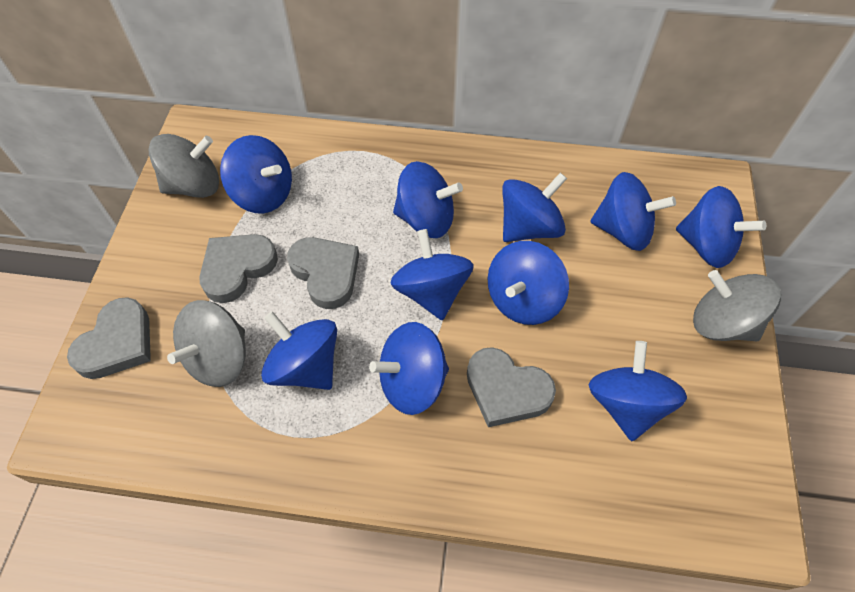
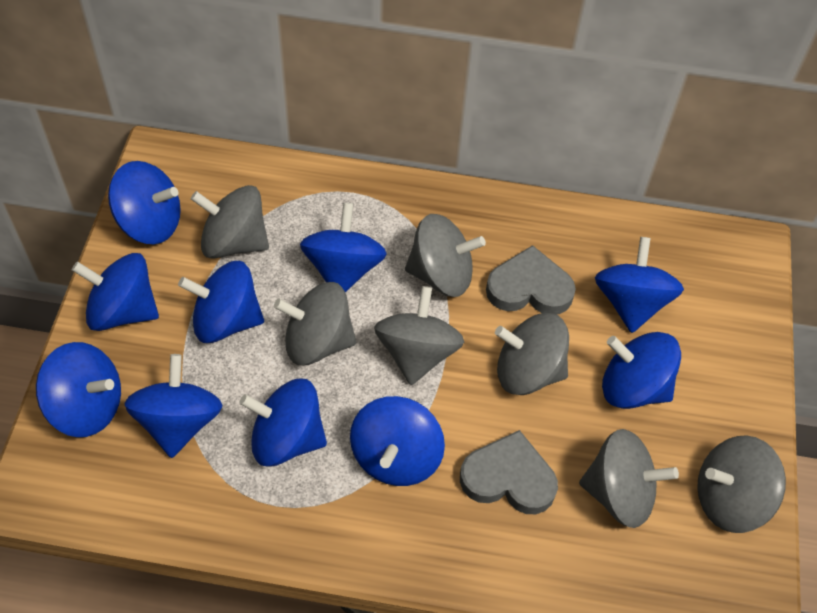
grey heart: 4 -> 2
grey spinning top: 3 -> 7

